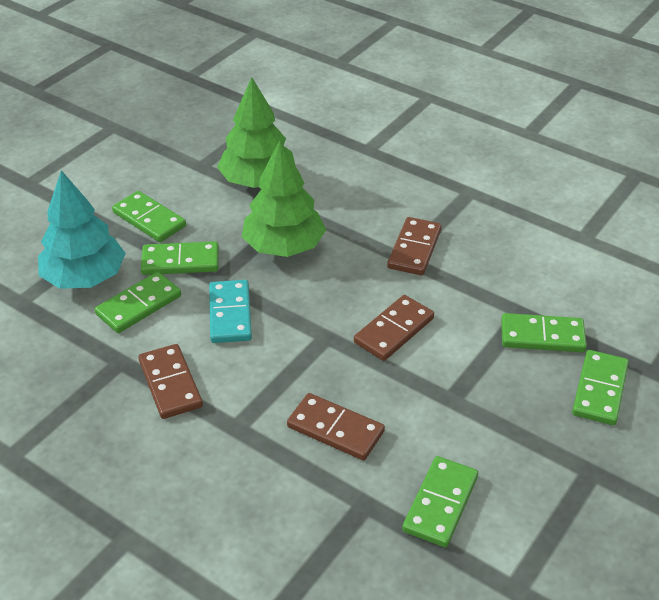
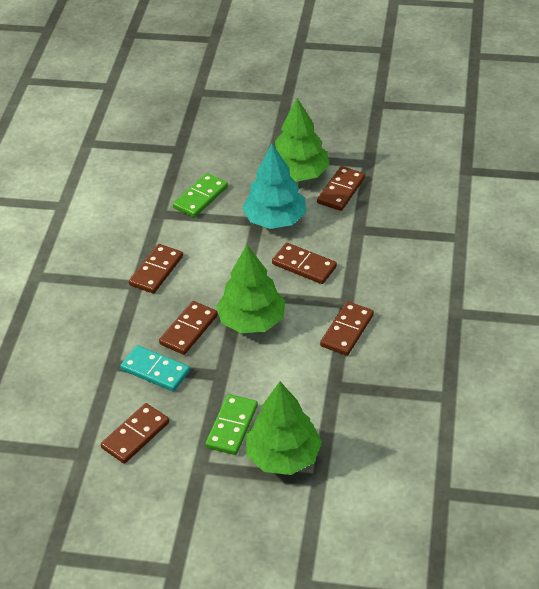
brown domino: 4 -> 6
green domino: 6 -> 2
green tree: 2 -> 3

